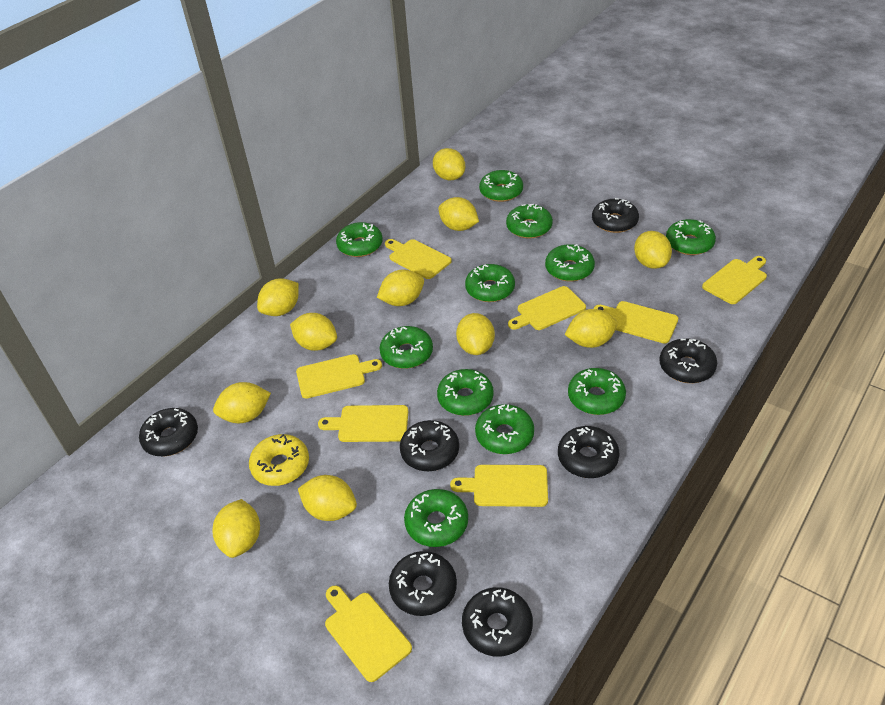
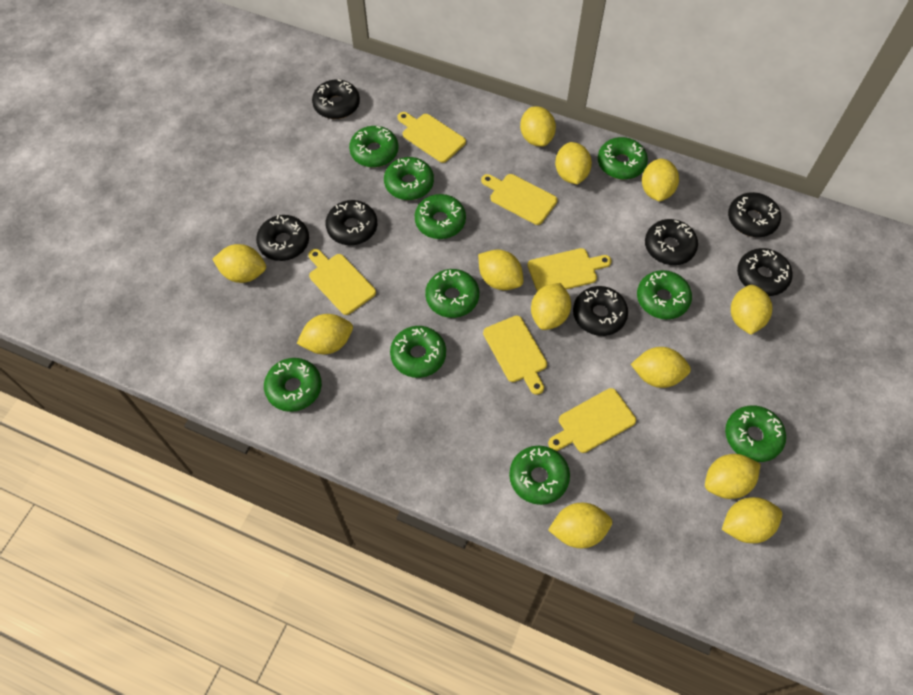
green donut: 11 -> 10
yellow cutting board: 8 -> 6
yellow donut: 1 -> 0
yellow lemon: 11 -> 12

